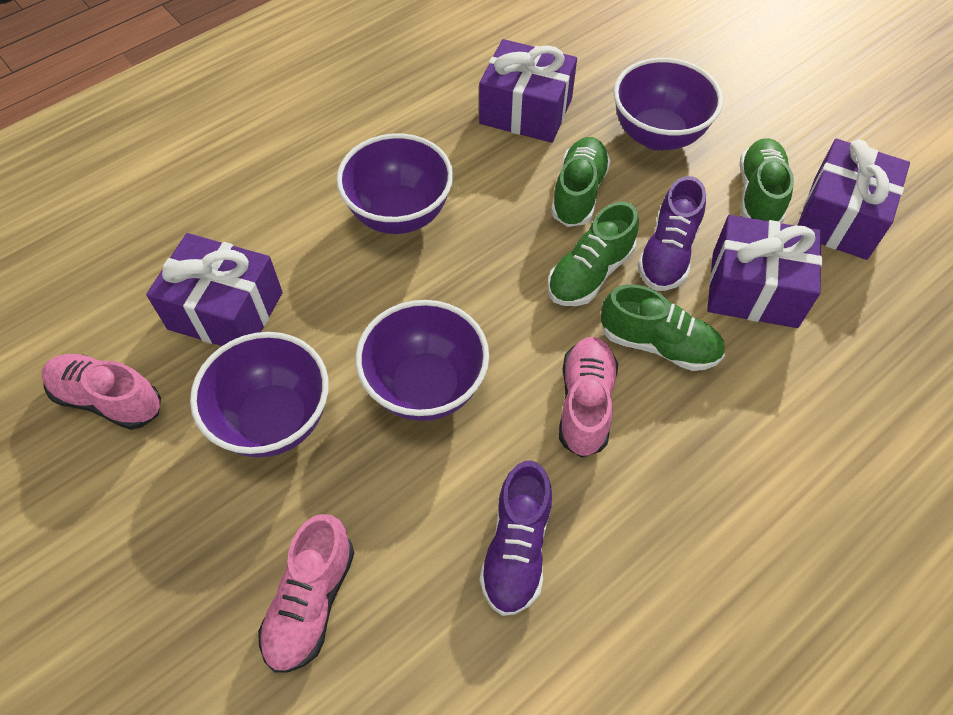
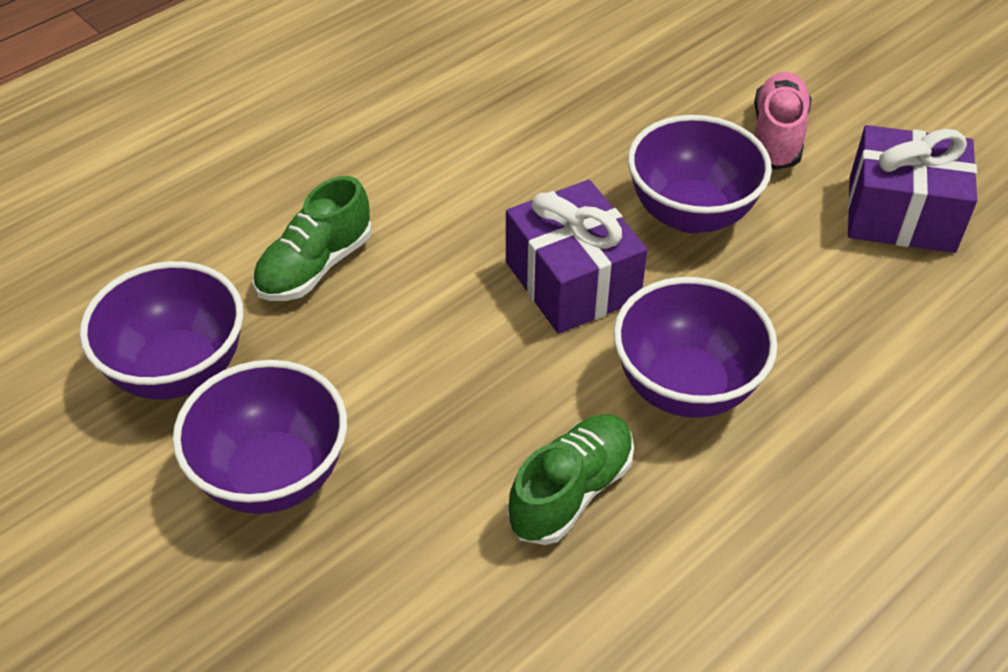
green shoe: 4 -> 2
pink shoe: 3 -> 1
purple gift: 4 -> 2
purple shoe: 2 -> 0

